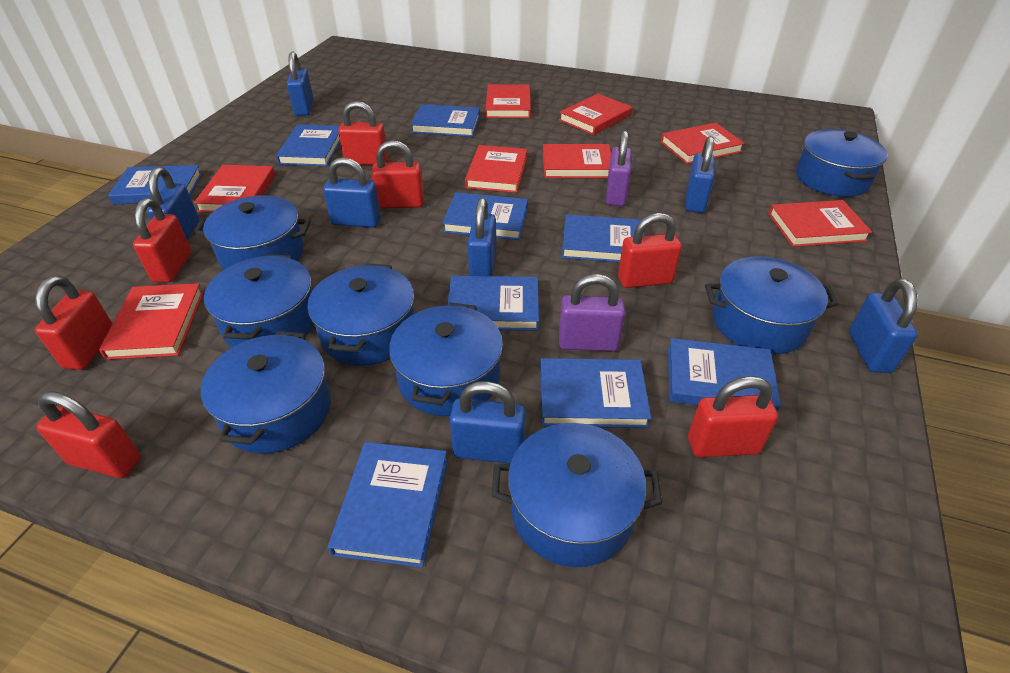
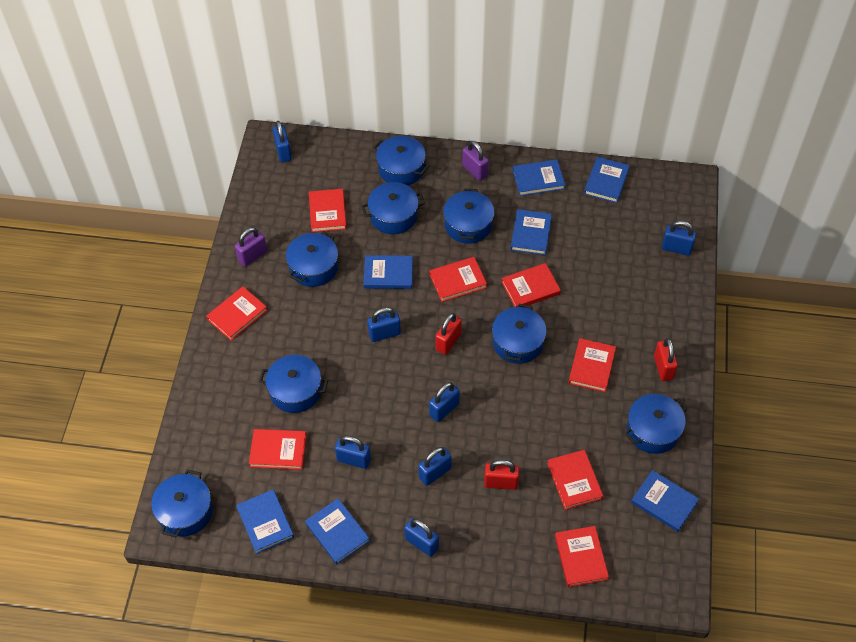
blue book: 9 -> 7
red padlock: 7 -> 3

